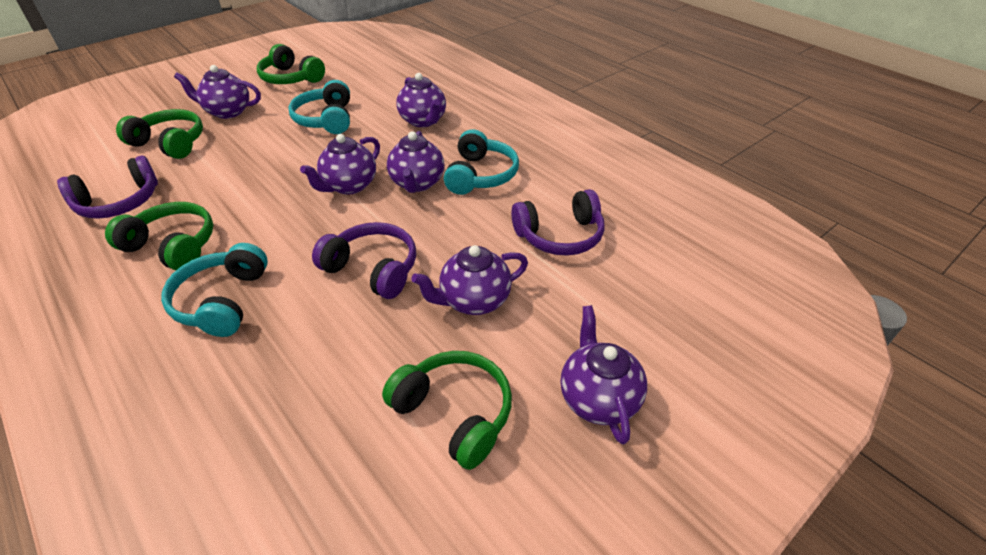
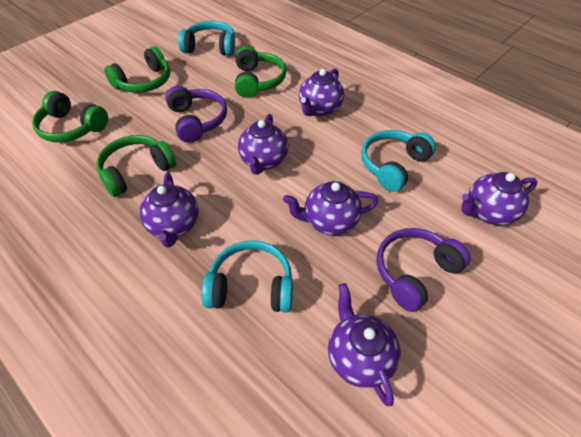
purple headphones: 3 -> 2

